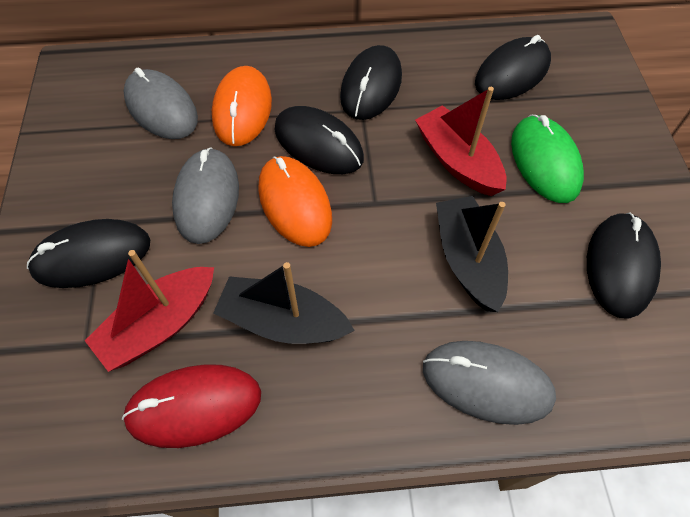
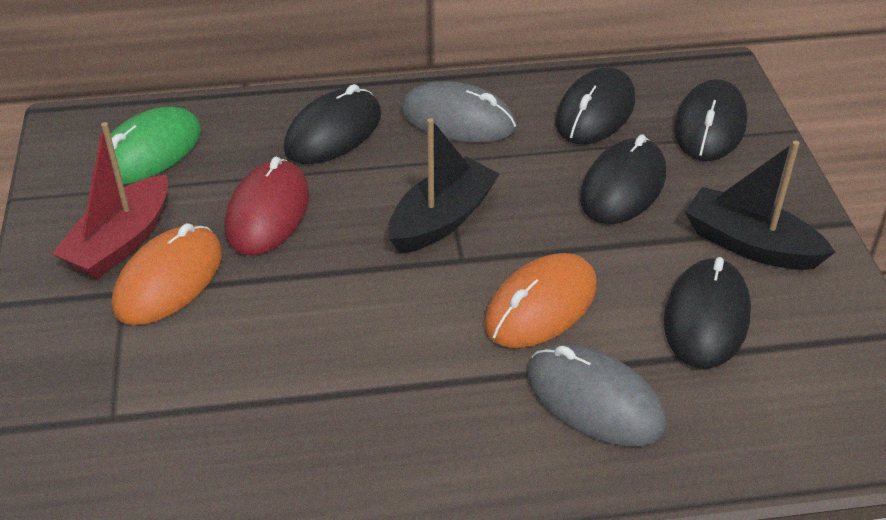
grey mouse: 3 -> 2
red boat: 2 -> 1

